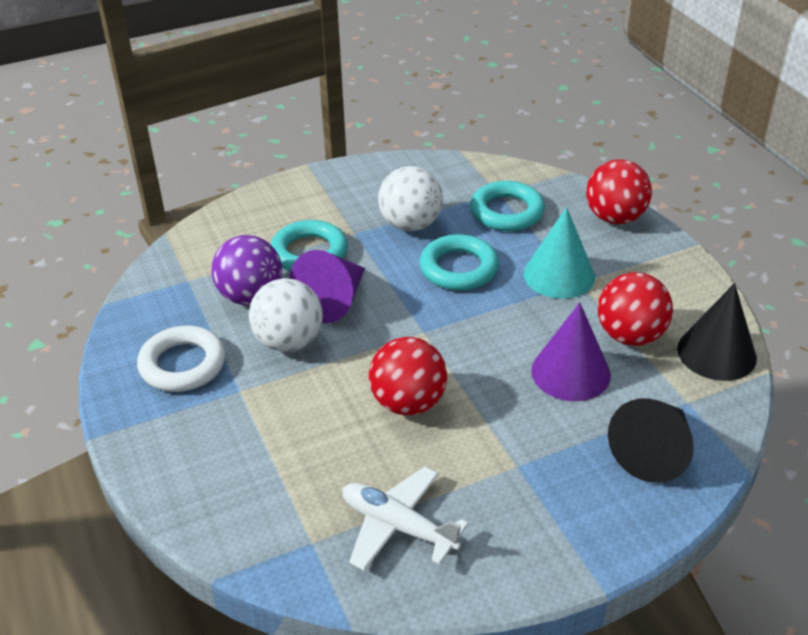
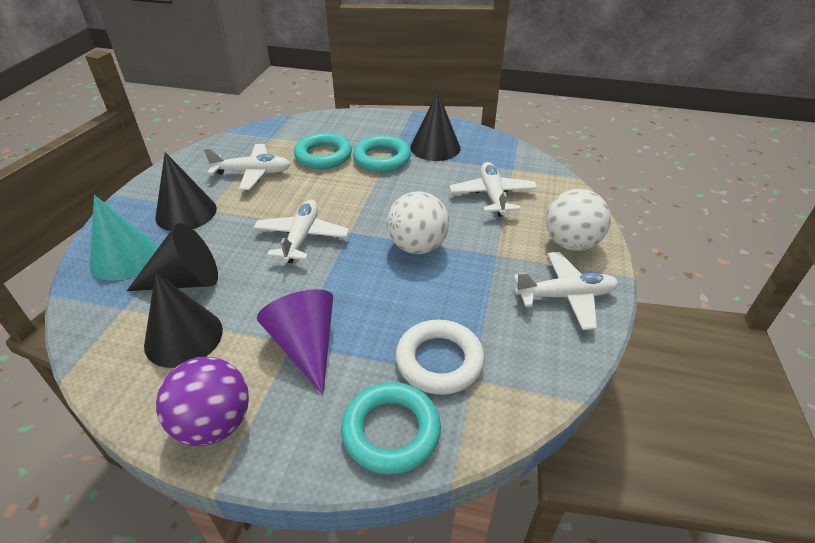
black cone: 2 -> 4
purple cone: 2 -> 1
red ball: 3 -> 0
white plane: 1 -> 4

